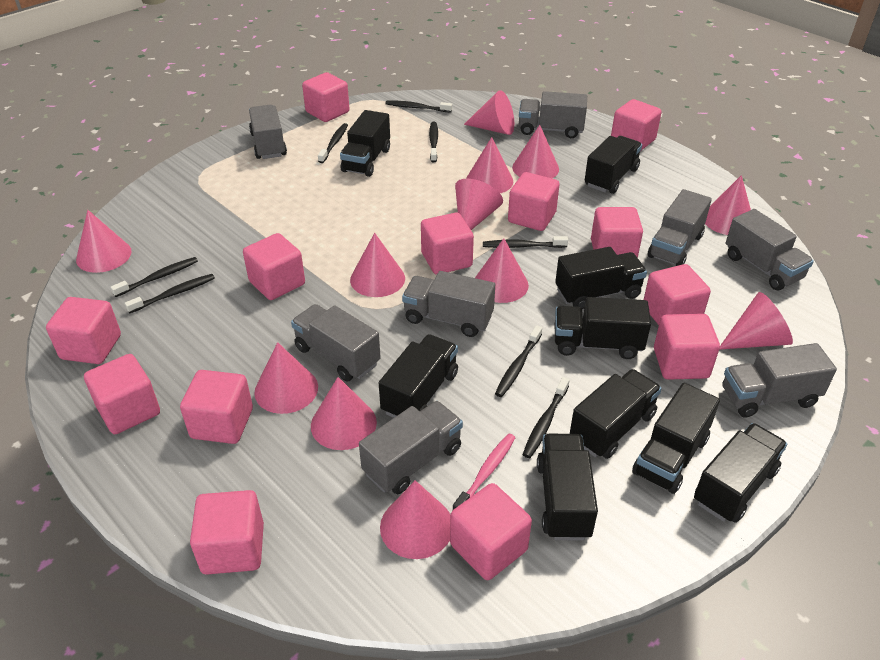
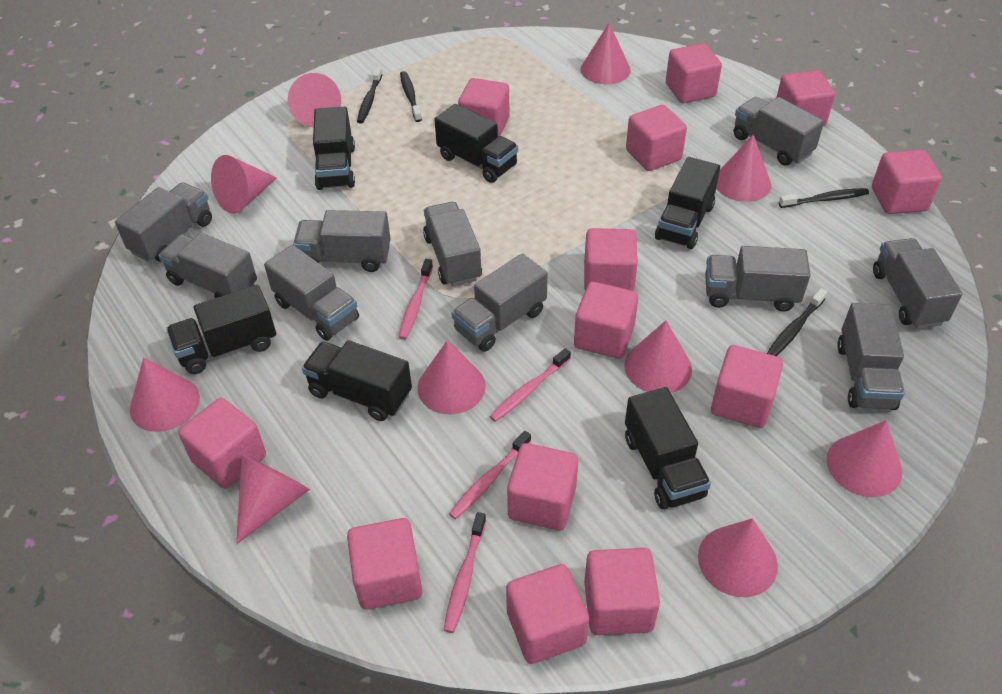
black toothbrush: 8 -> 4
black truck: 9 -> 6
grey truck: 8 -> 10
pink cone: 12 -> 10
pink toothbrush: 1 -> 4

